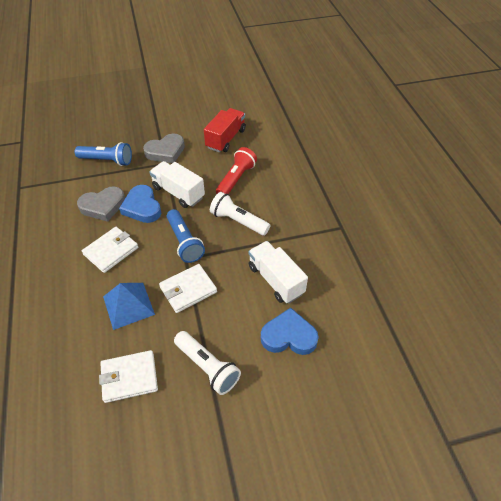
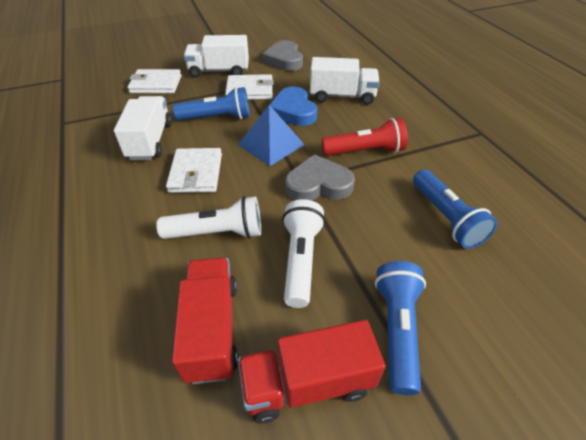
blue flashlight: 2 -> 3
blue heart: 2 -> 1
red truck: 1 -> 2
white truck: 2 -> 3

